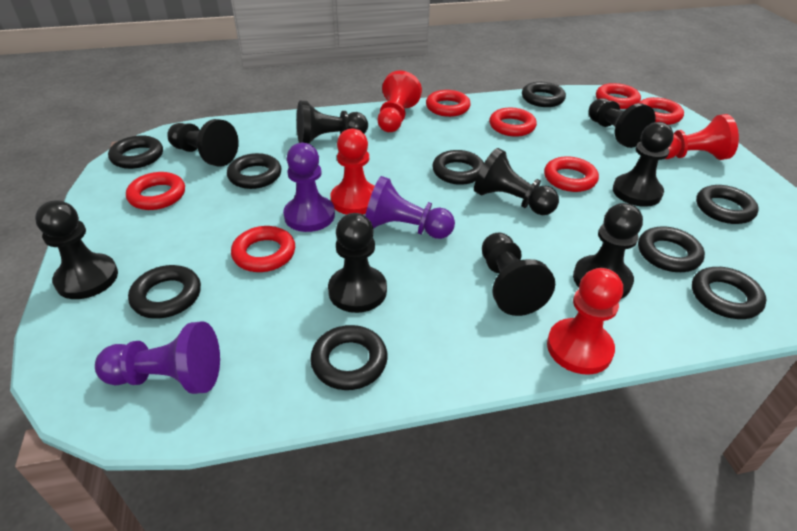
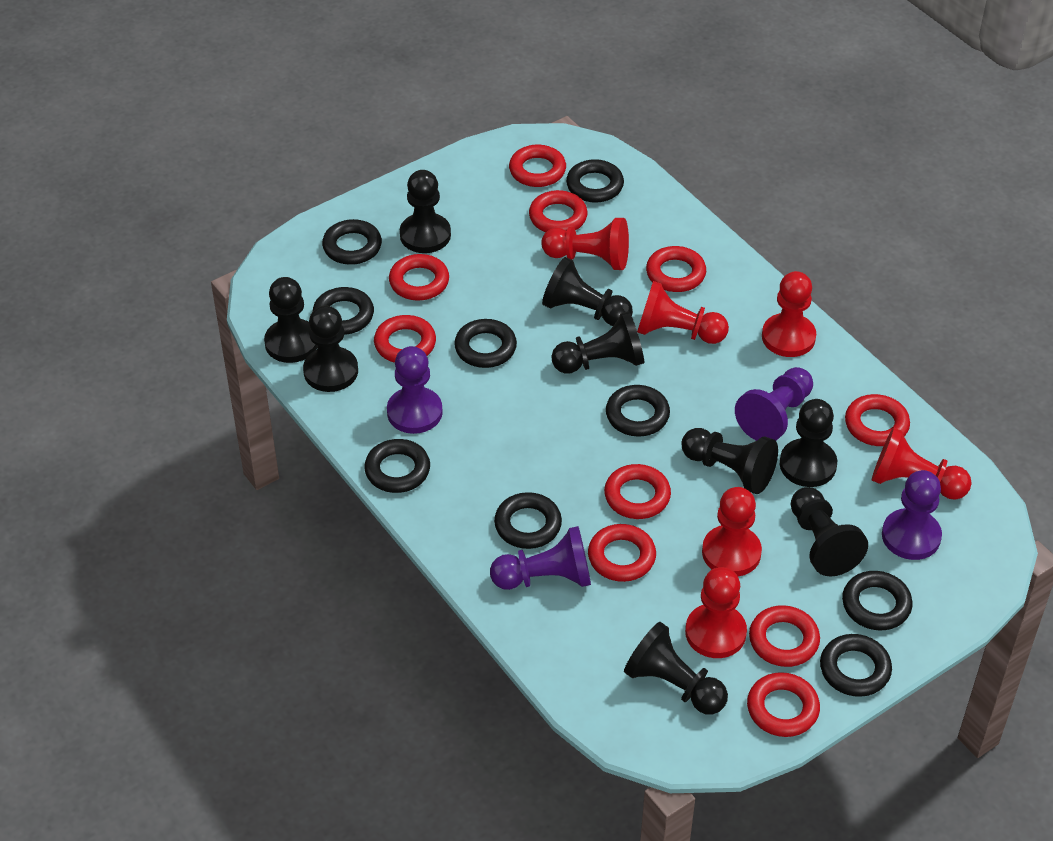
purple pawn: 3 -> 4
red pawn: 4 -> 6
red ring: 7 -> 10

